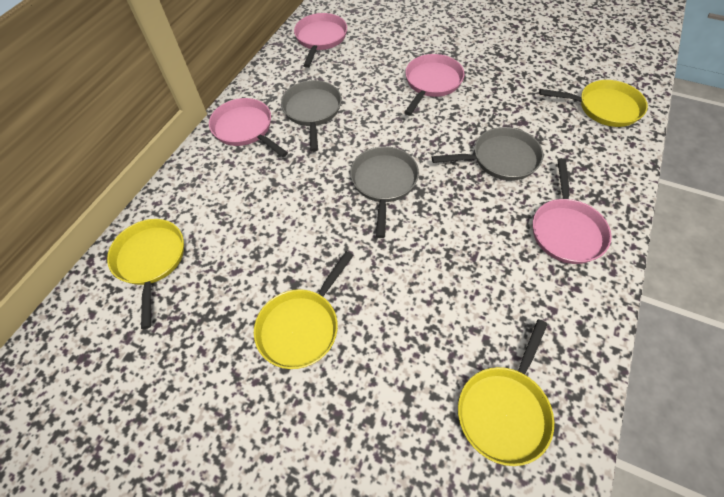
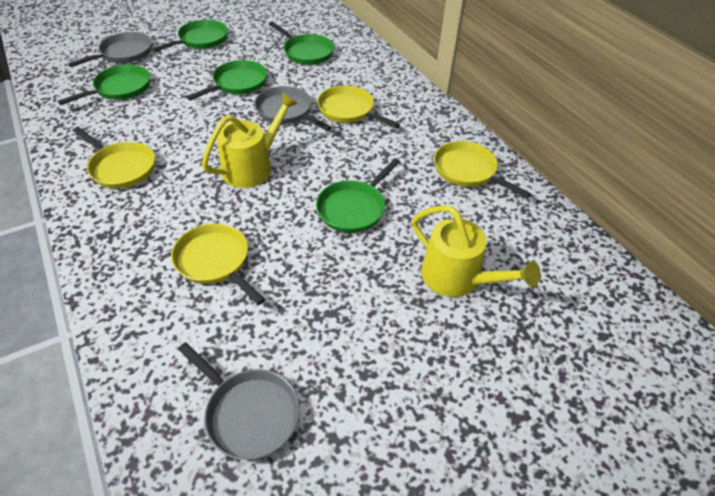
green pan: 0 -> 5
pink pan: 4 -> 0
yellow watering can: 0 -> 2

